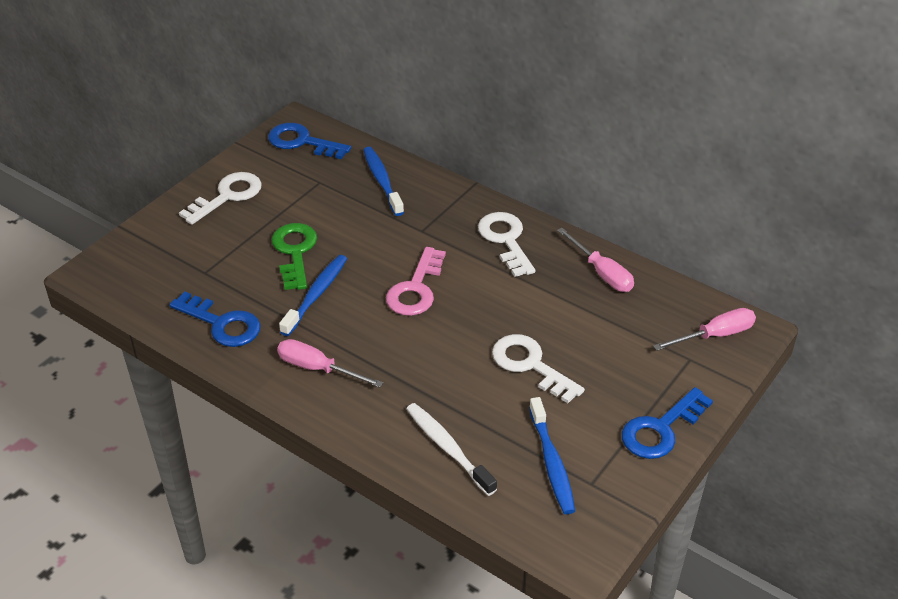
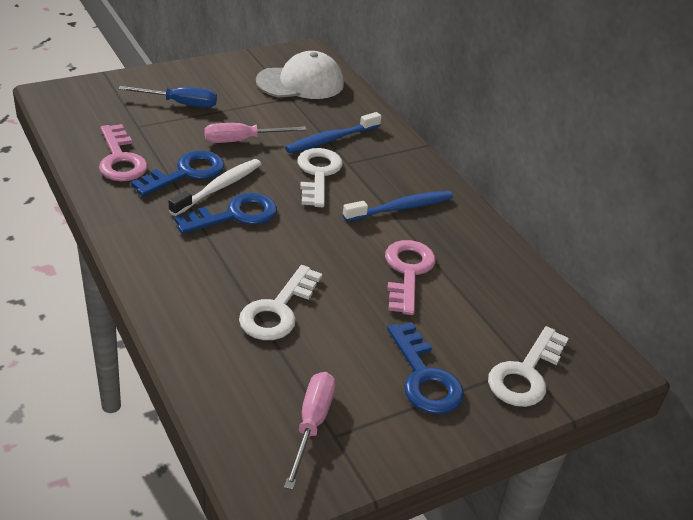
blue screwdriver: 0 -> 1
blue toothbrush: 3 -> 2
green key: 1 -> 0
pink key: 1 -> 2
pink screwdriver: 3 -> 2
white cap: 0 -> 1

